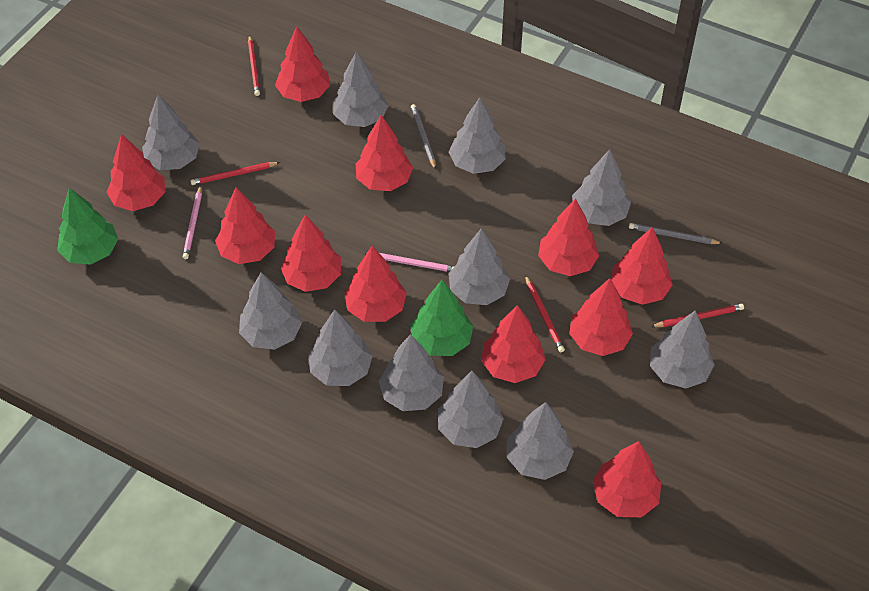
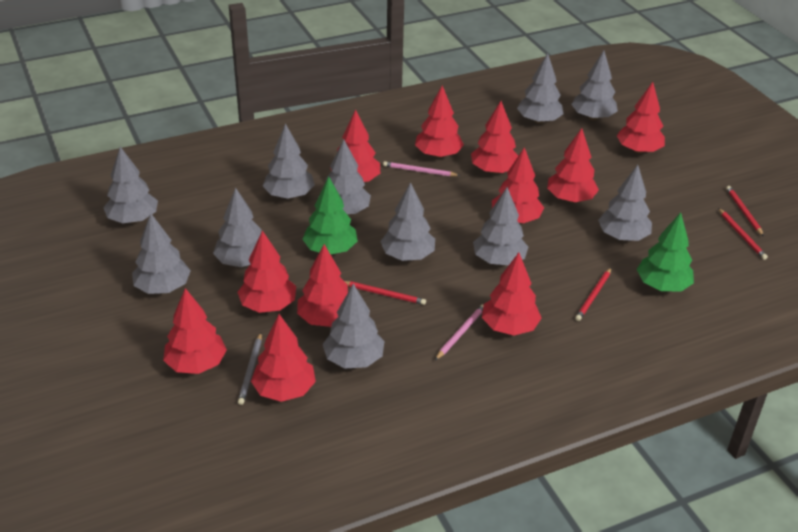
grey pencil: 2 -> 1

